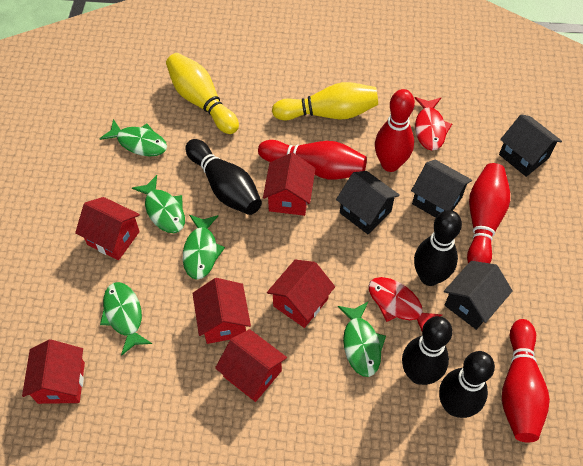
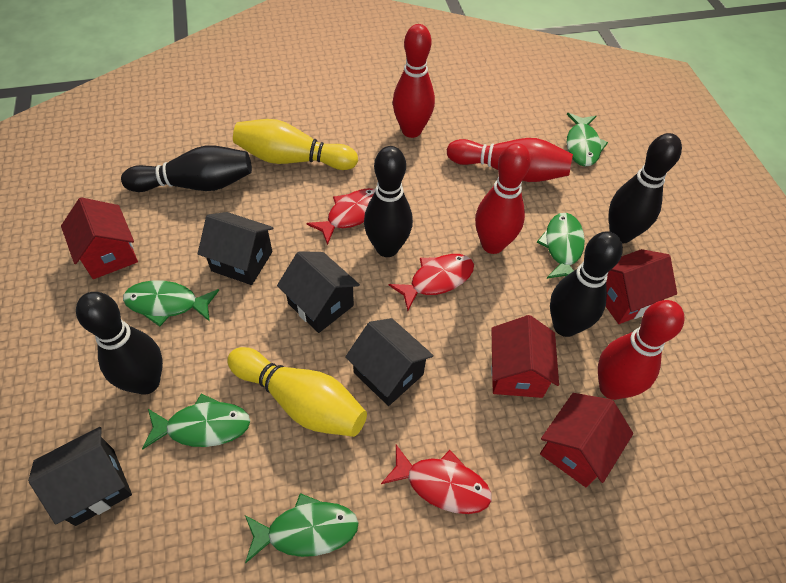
black bowling pin: 4 -> 5
red fish: 2 -> 3
red house: 6 -> 4

